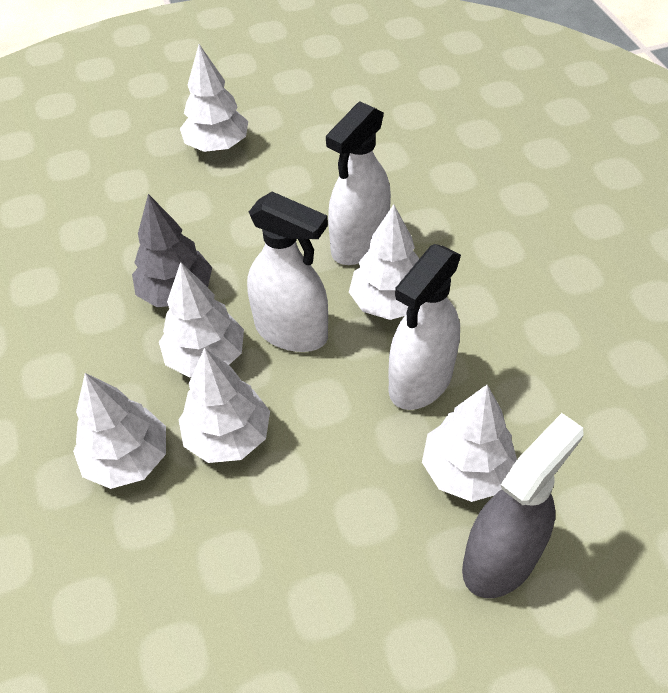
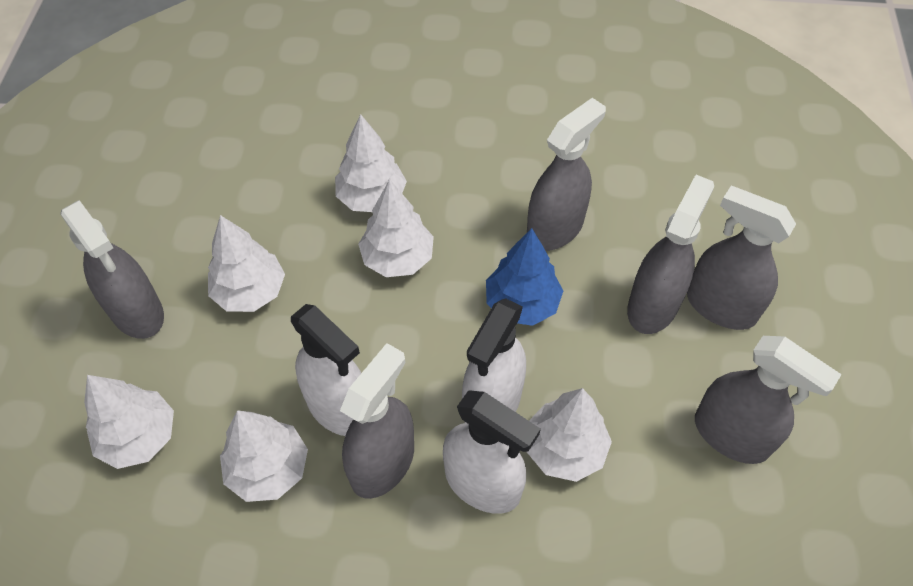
blue tree: 0 -> 1
grey spray bottle: 1 -> 6
grey tree: 1 -> 0

